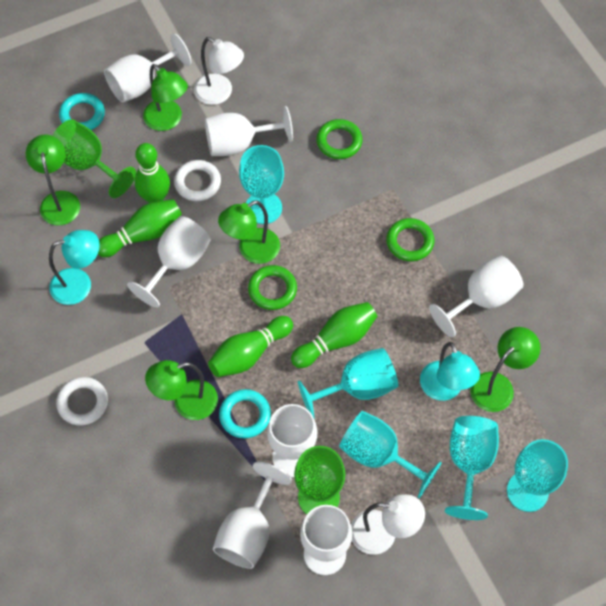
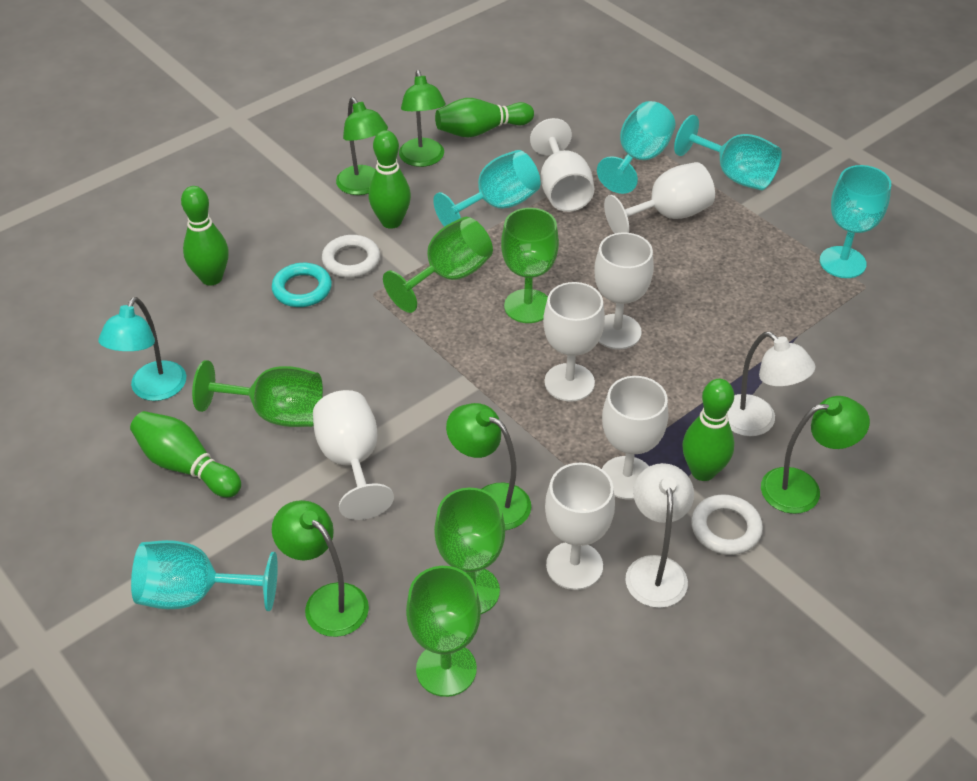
green bowling pin: 4 -> 5
green goblet: 2 -> 5
green ring: 3 -> 0
turquoise lamp: 2 -> 1
turquoise ring: 2 -> 1

